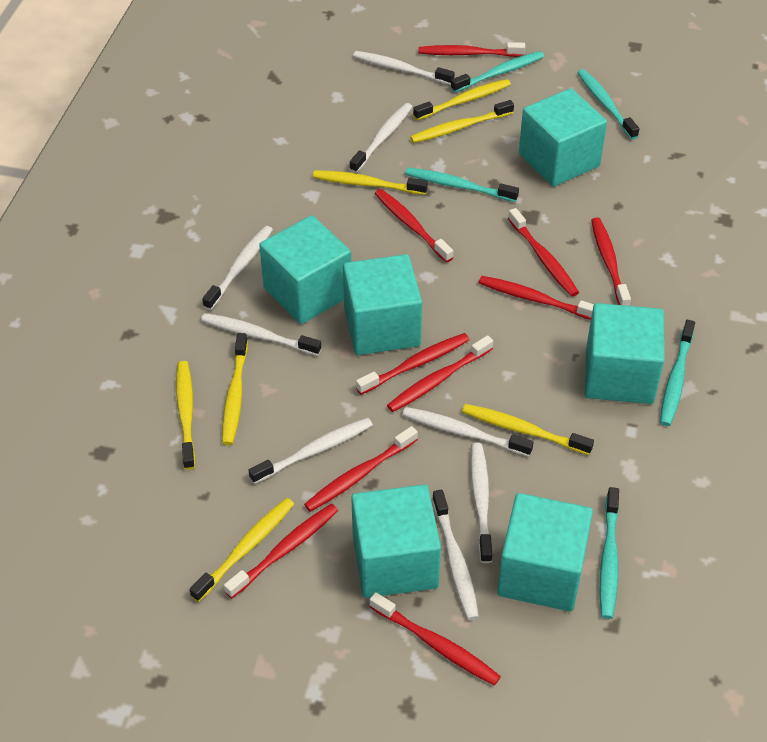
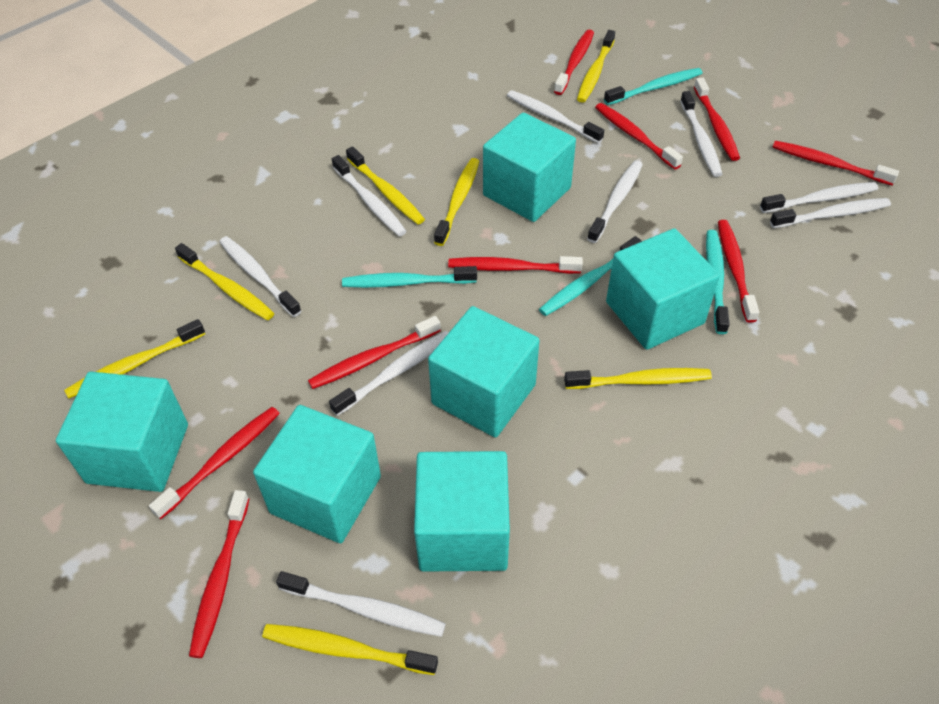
red toothbrush: 10 -> 9
turquoise toothbrush: 5 -> 4
white toothbrush: 8 -> 9

